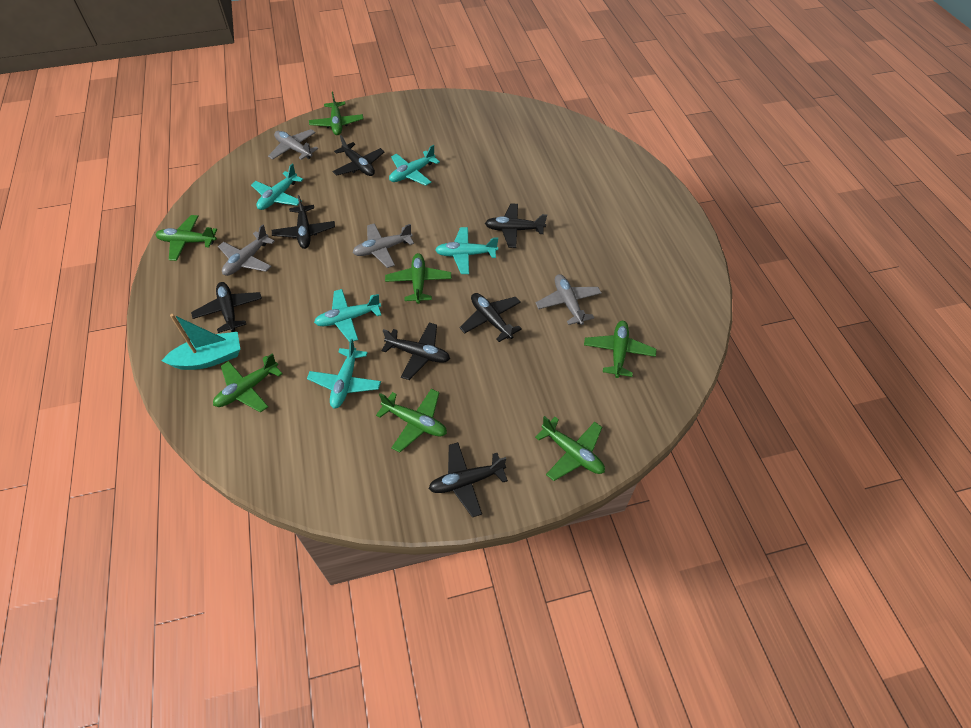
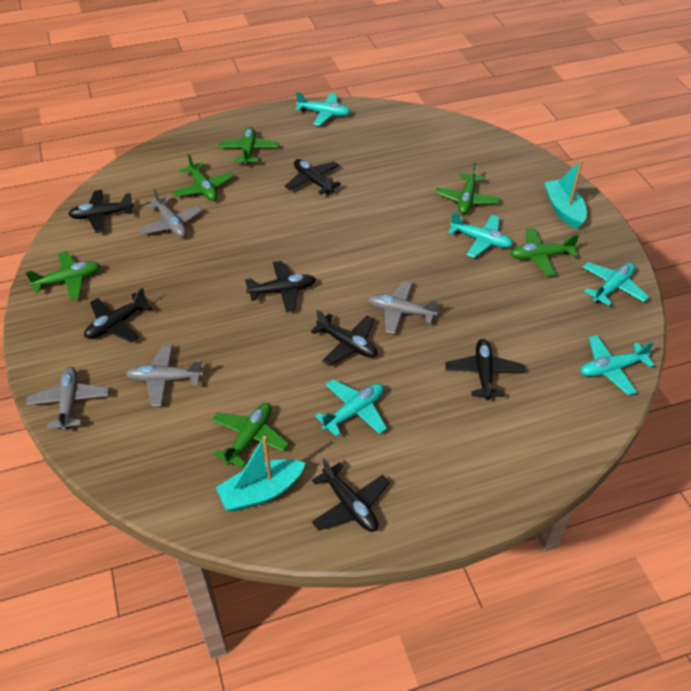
green plane: 7 -> 6
turquoise boat: 1 -> 2

